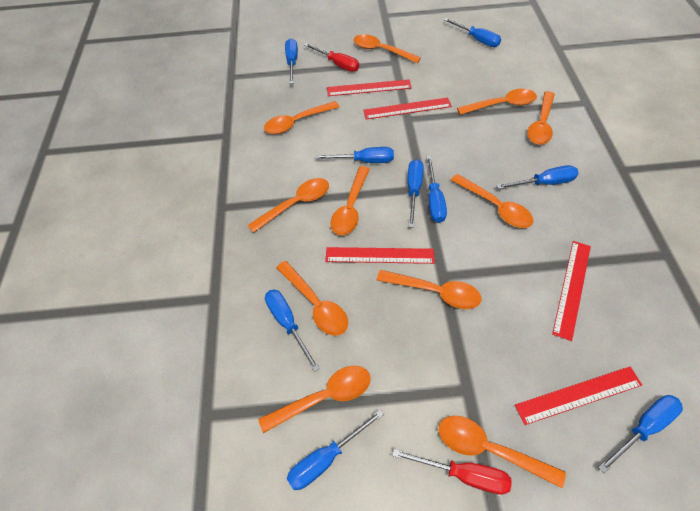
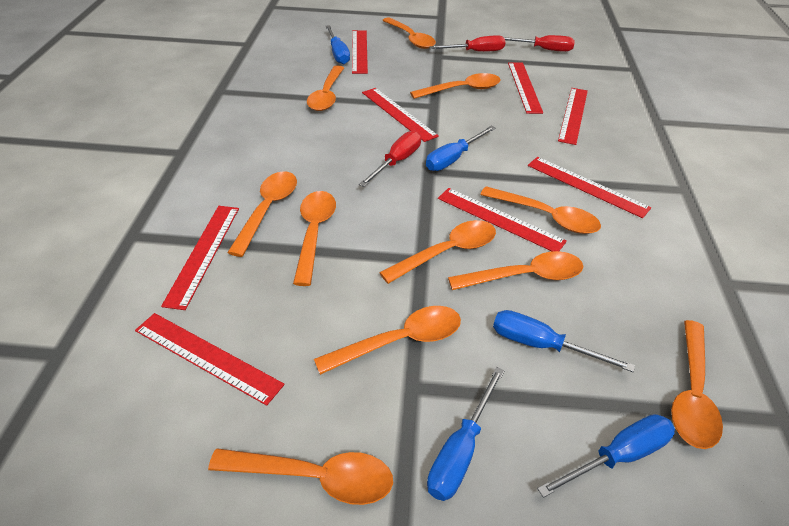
blue screwdriver: 9 -> 5
red ruler: 5 -> 8
red screwdriver: 2 -> 3

